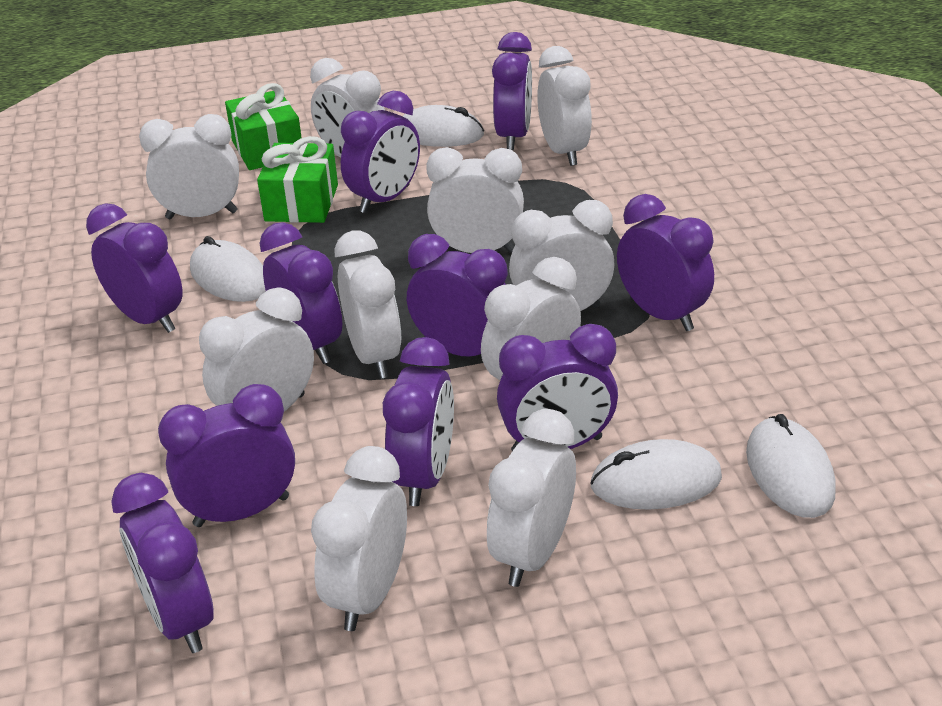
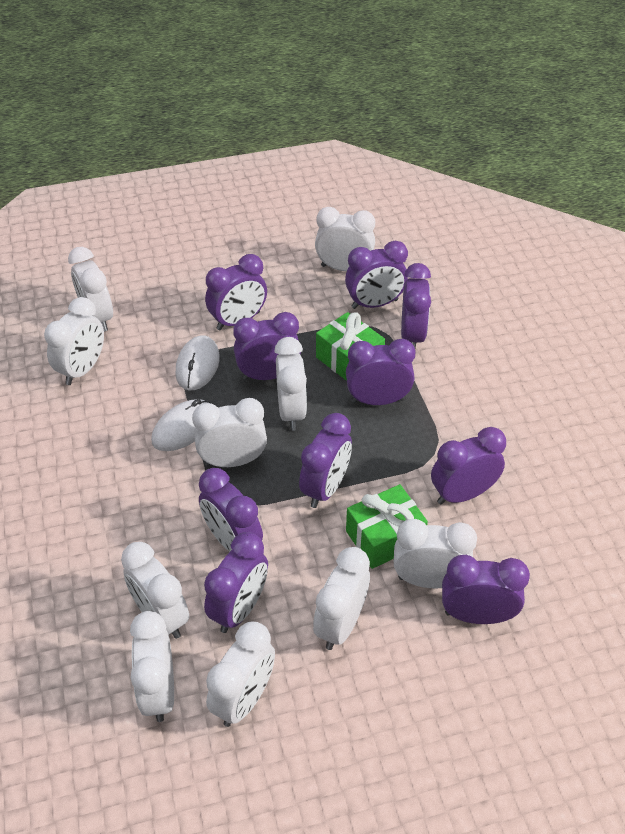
white mouse: 4 -> 2

